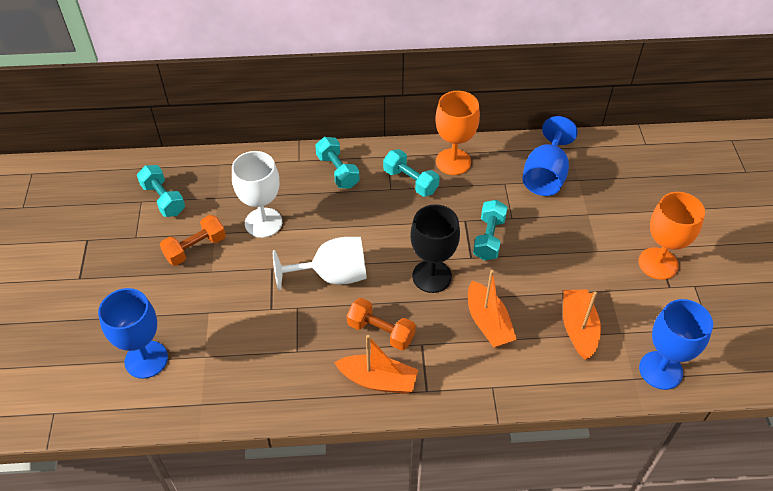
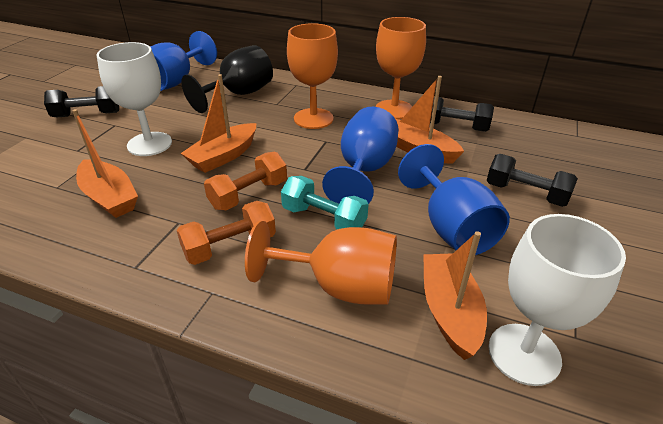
black dumbbell: 0 -> 3
orange boat: 3 -> 4
orange goblet: 2 -> 3
turquoise dumbbell: 4 -> 1

